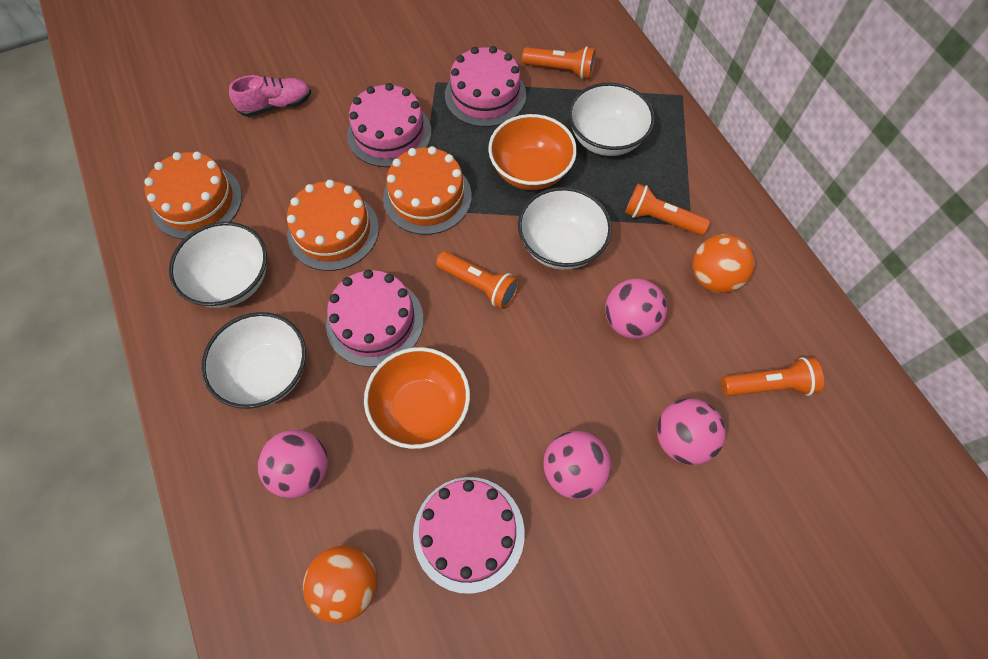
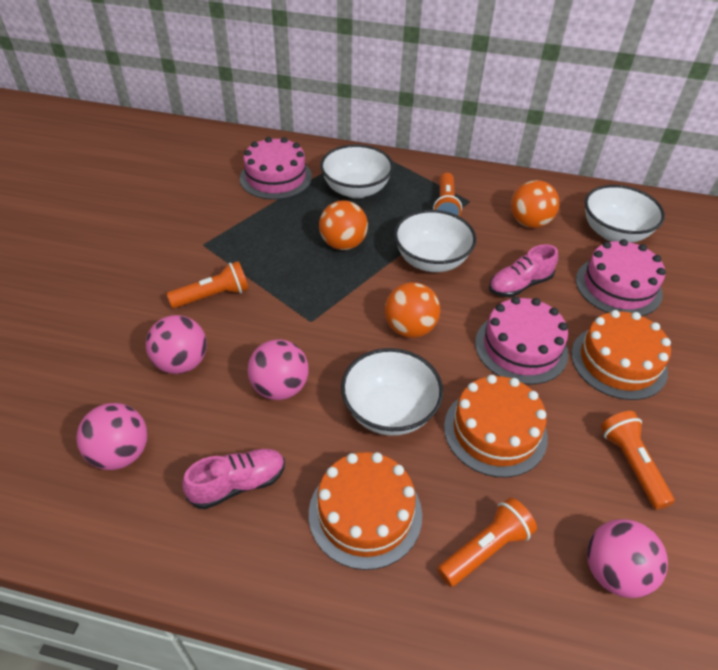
orange ball: 2 -> 3
orange bowl: 2 -> 0
pink cake: 4 -> 3
pink shoe: 1 -> 2

